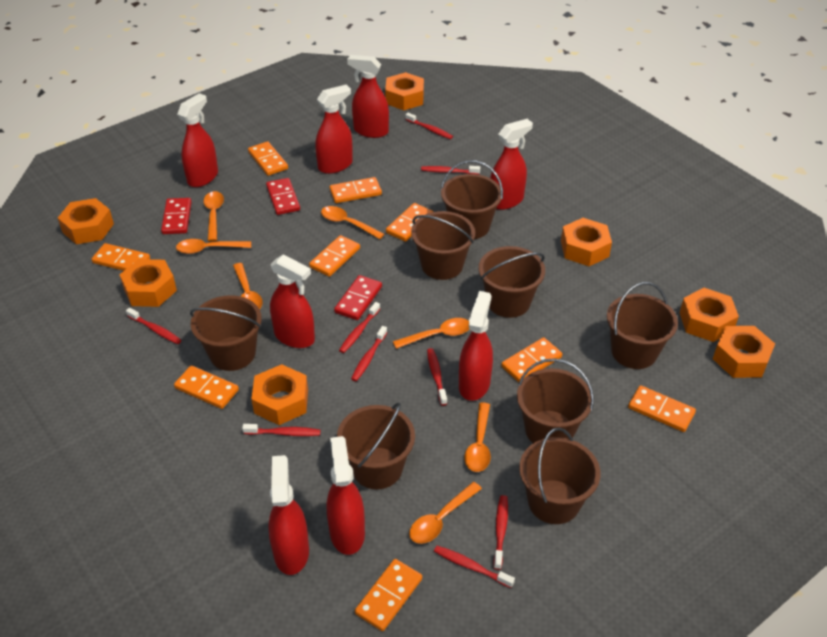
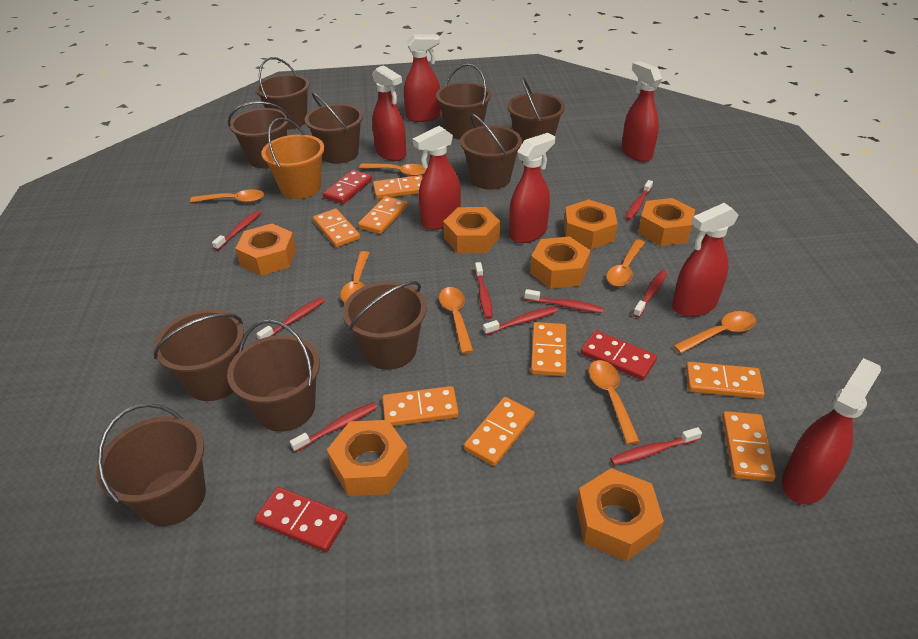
brown bucket: 8 -> 10
orange bucket: 0 -> 1
orange domino: 9 -> 8
red spray bottle: 8 -> 7

